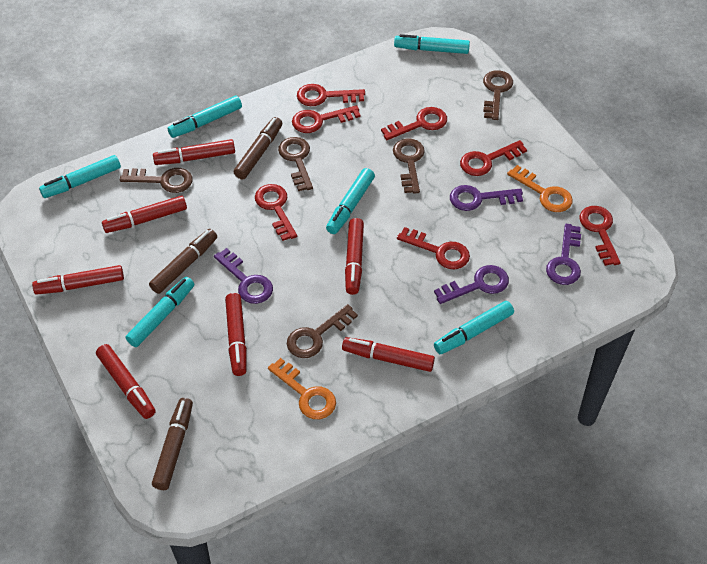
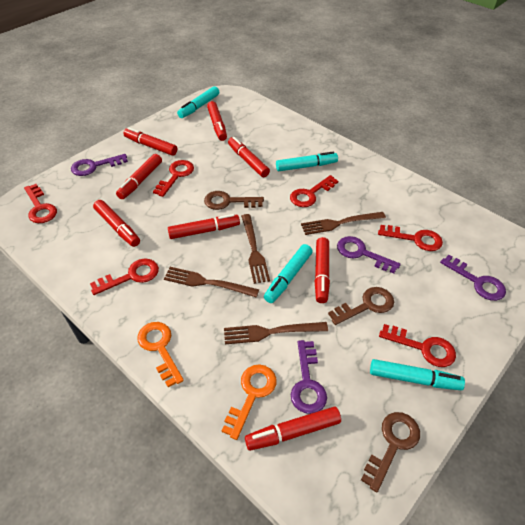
brown fork: 0 -> 4
brown key: 5 -> 3
brown marker: 3 -> 0
red key: 7 -> 6
red marker: 7 -> 8
turquoise marker: 6 -> 4

